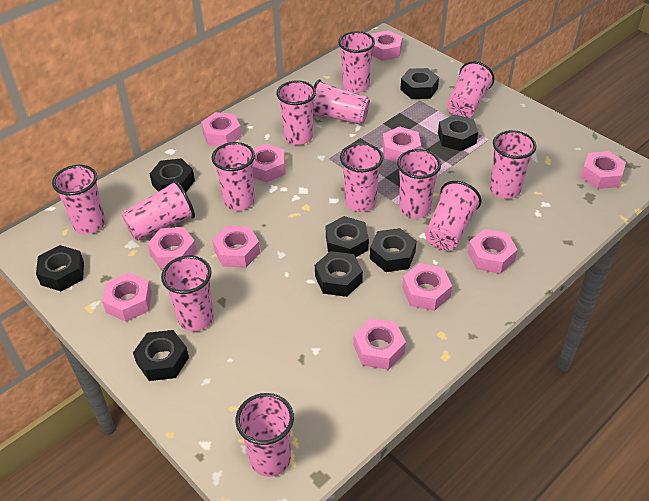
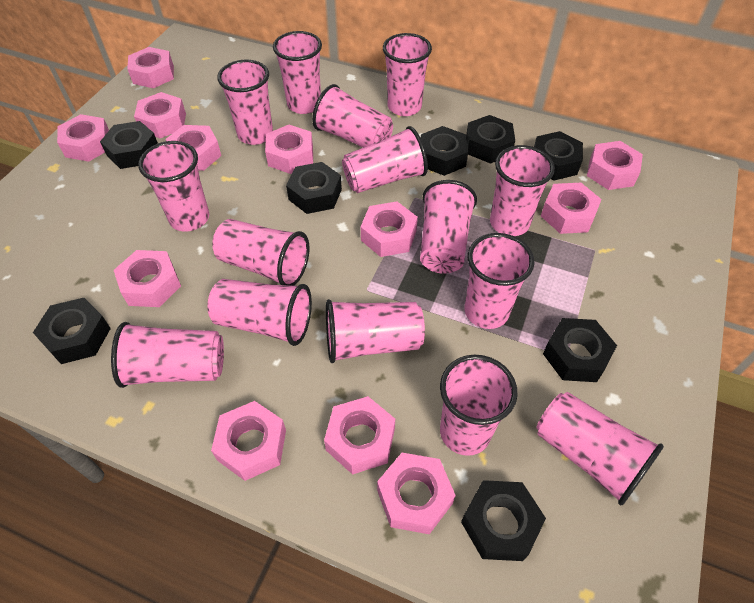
pink cup: 13 -> 15
pink nut: 11 -> 12

